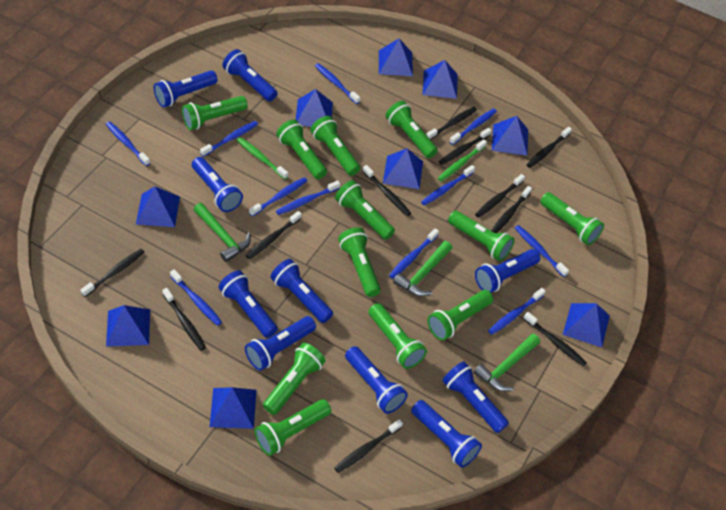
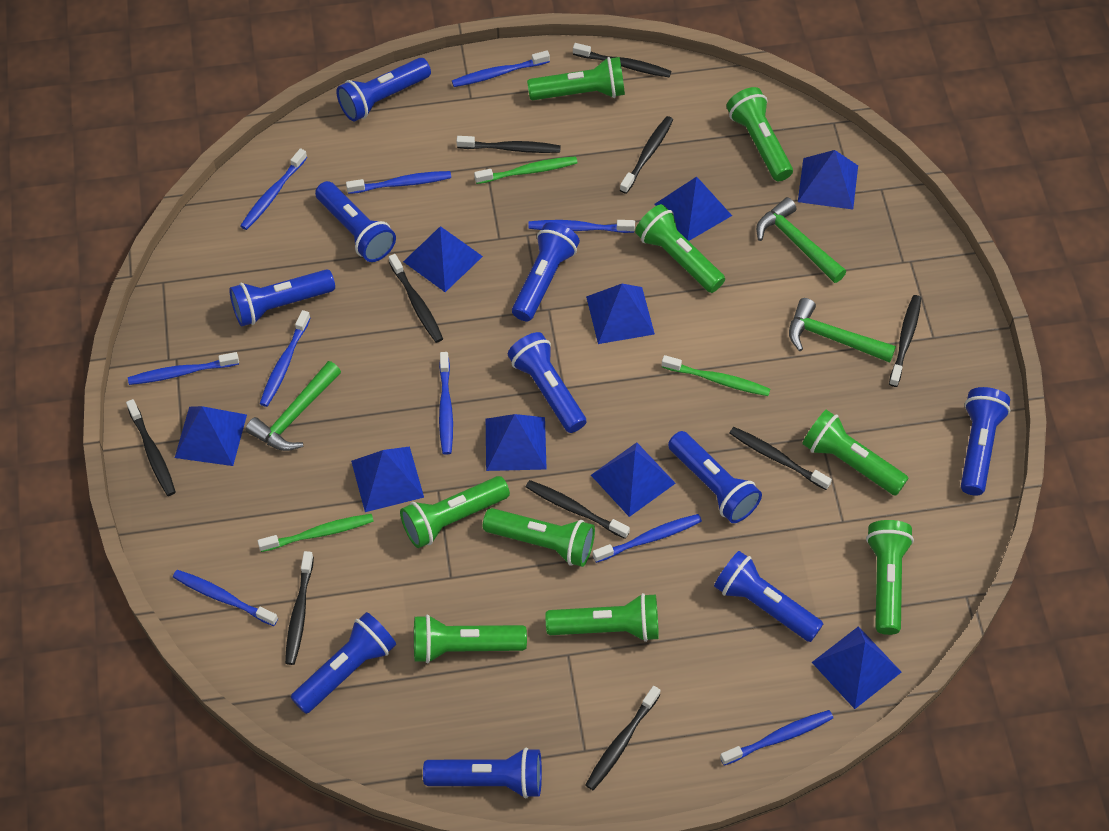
black toothbrush: 11 -> 10
blue toothbrush: 11 -> 10
green flashlight: 12 -> 9
green toothbrush: 2 -> 3

